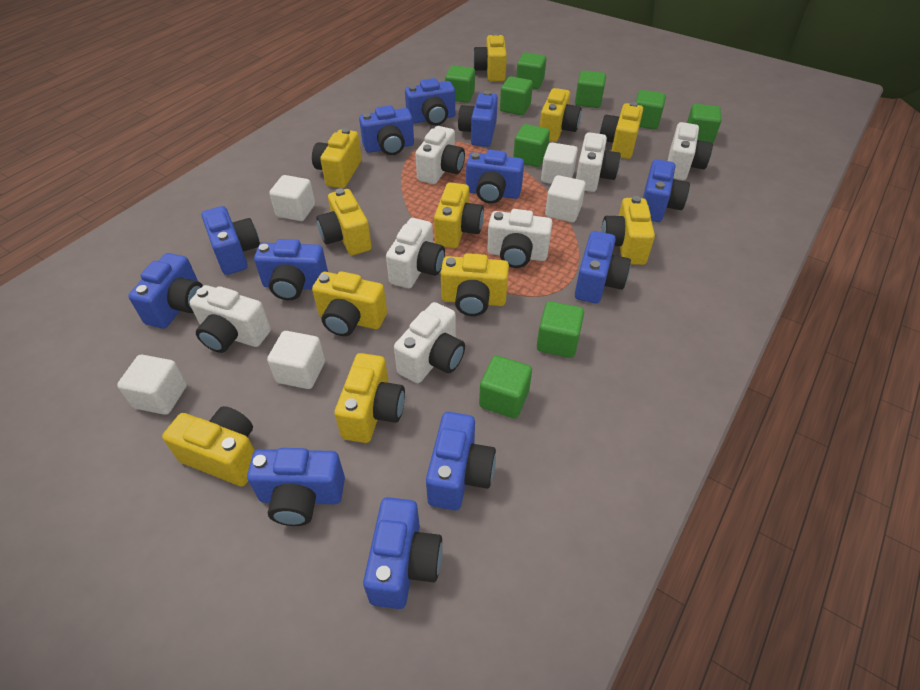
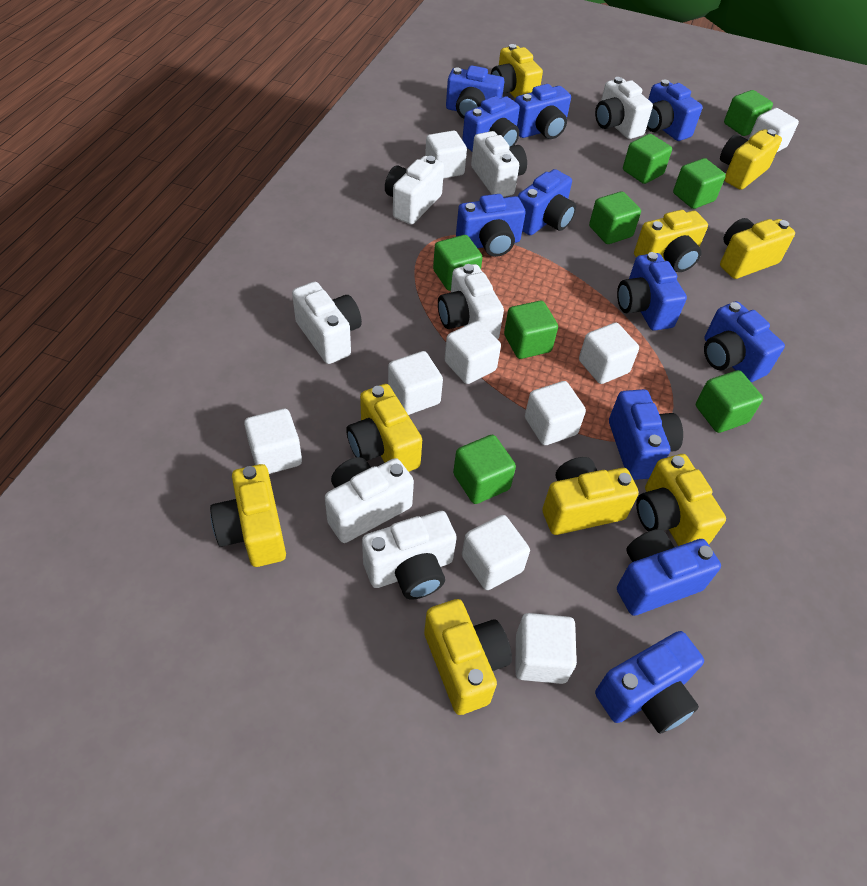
blue camera: 12 -> 11
green cube: 9 -> 8
white cube: 5 -> 9
yellow camera: 11 -> 9

